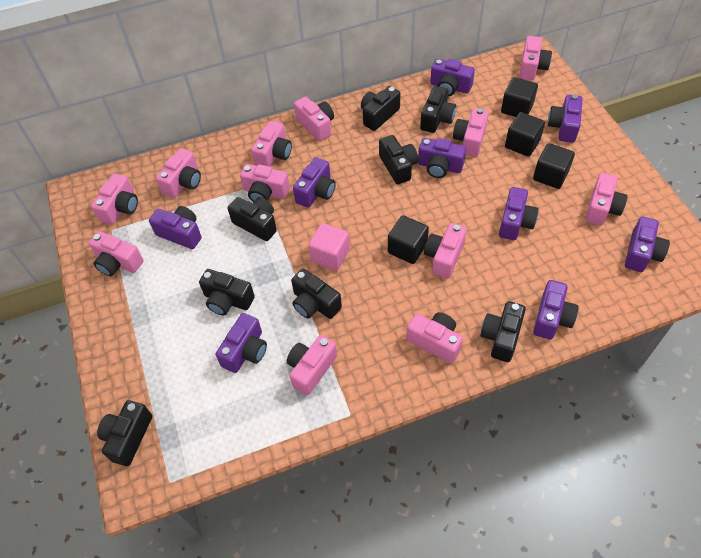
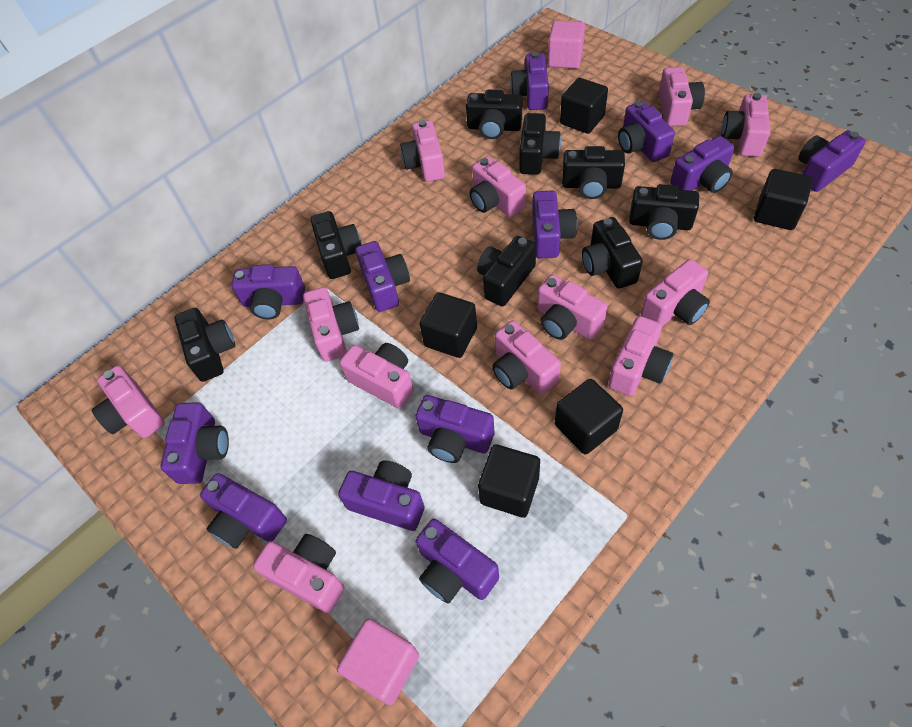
black cube: 4 -> 5
pink cube: 1 -> 2
purple camera: 9 -> 12

